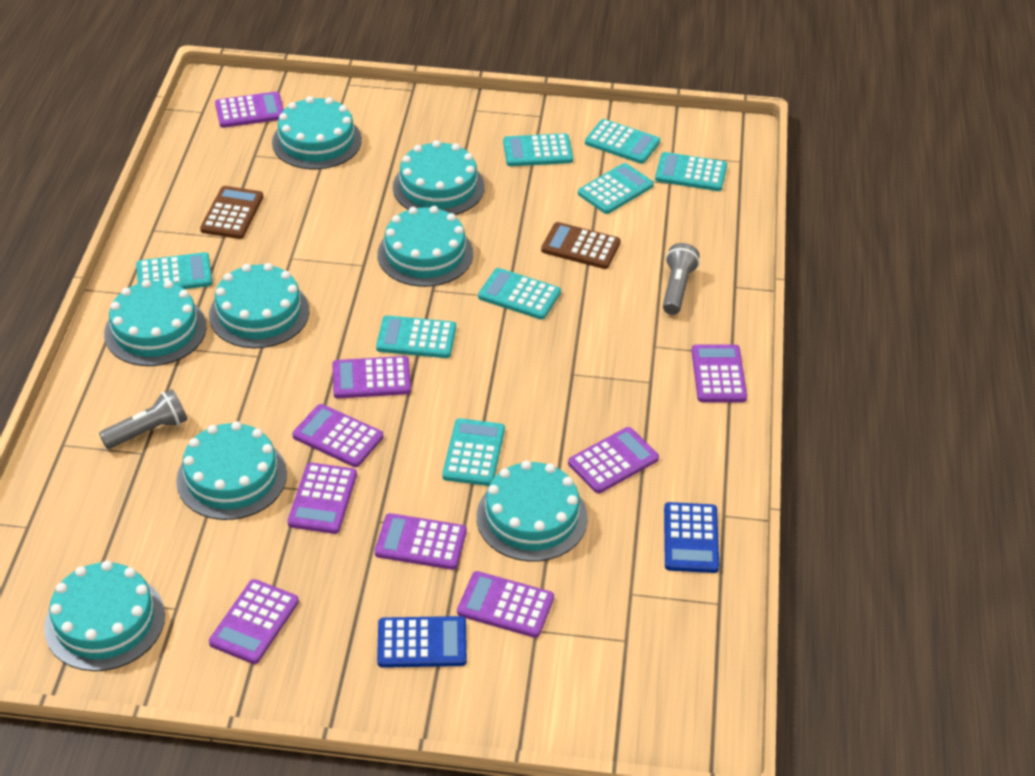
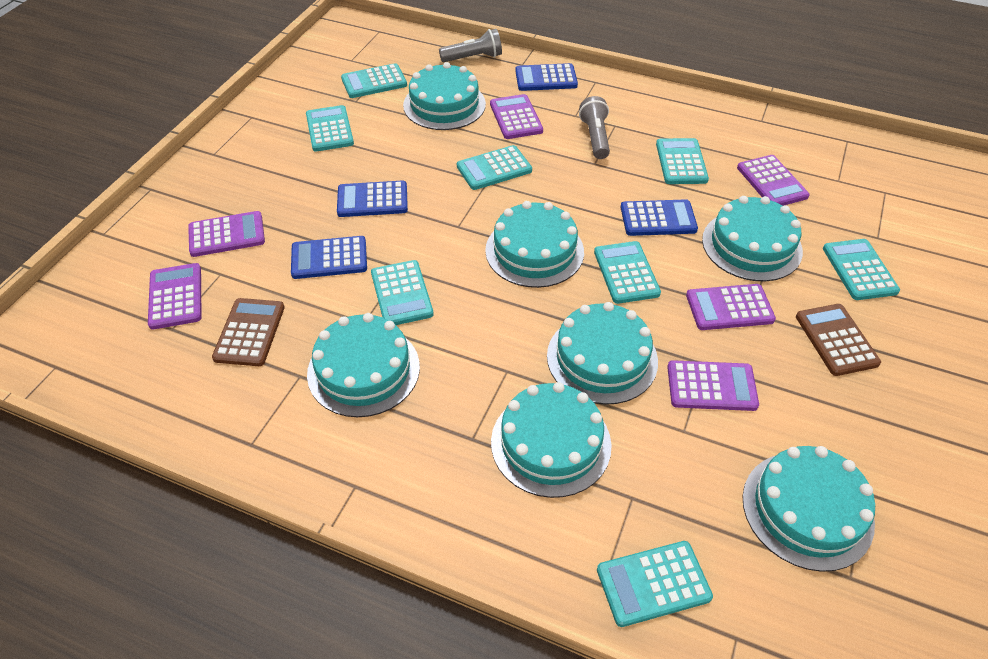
blue calculator: 2 -> 4
purple calculator: 9 -> 6
turquoise cake: 8 -> 7

